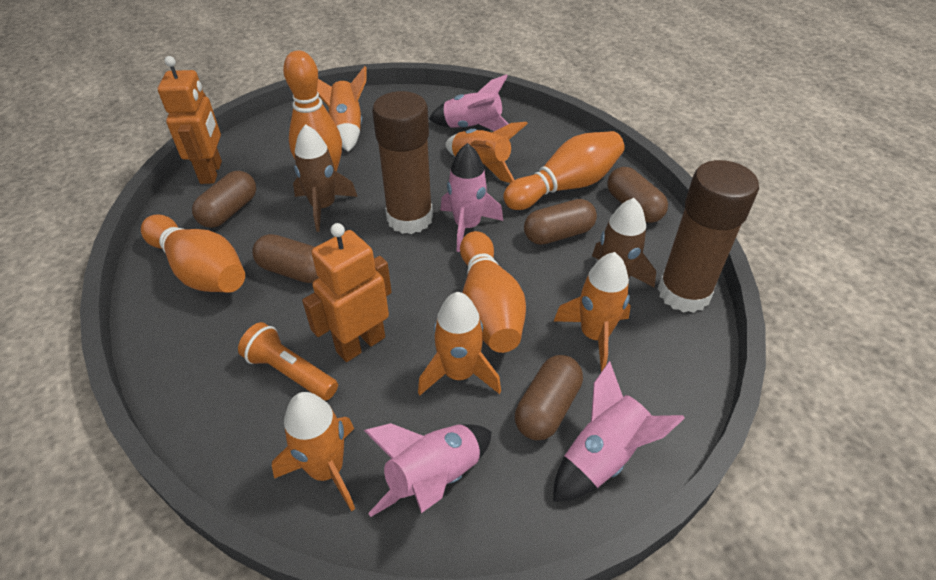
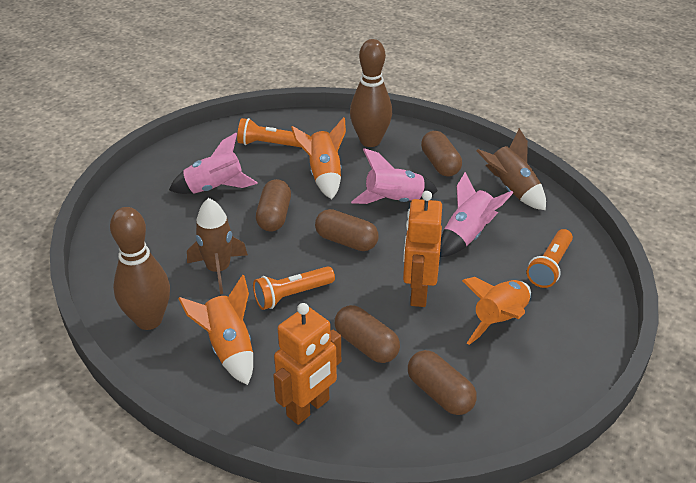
brown bowling pin: 0 -> 2
brown glue stick: 2 -> 0
orange bowling pin: 4 -> 0
orange flashlight: 1 -> 3
orange rocket: 5 -> 3
pink rocket: 4 -> 3

